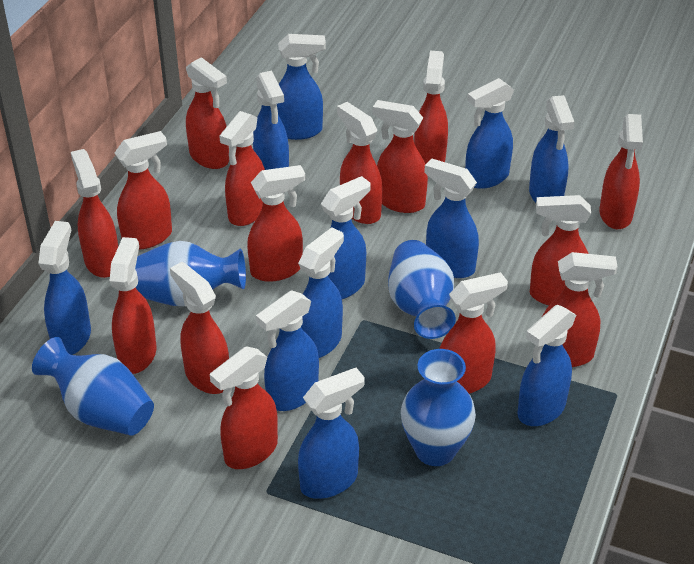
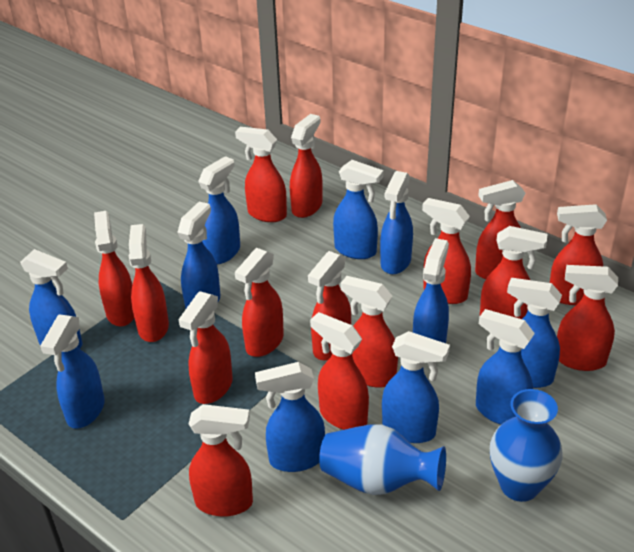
blue vase: 4 -> 2

